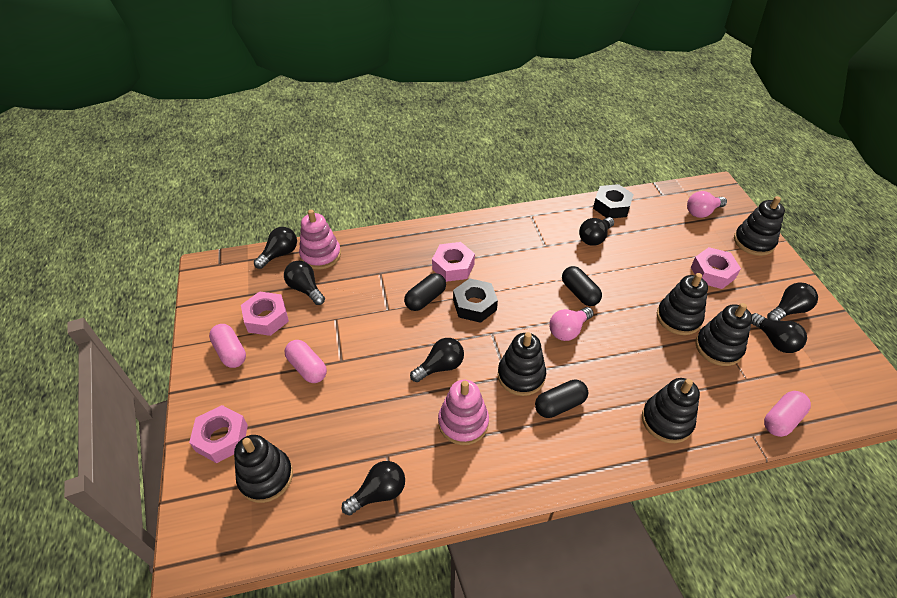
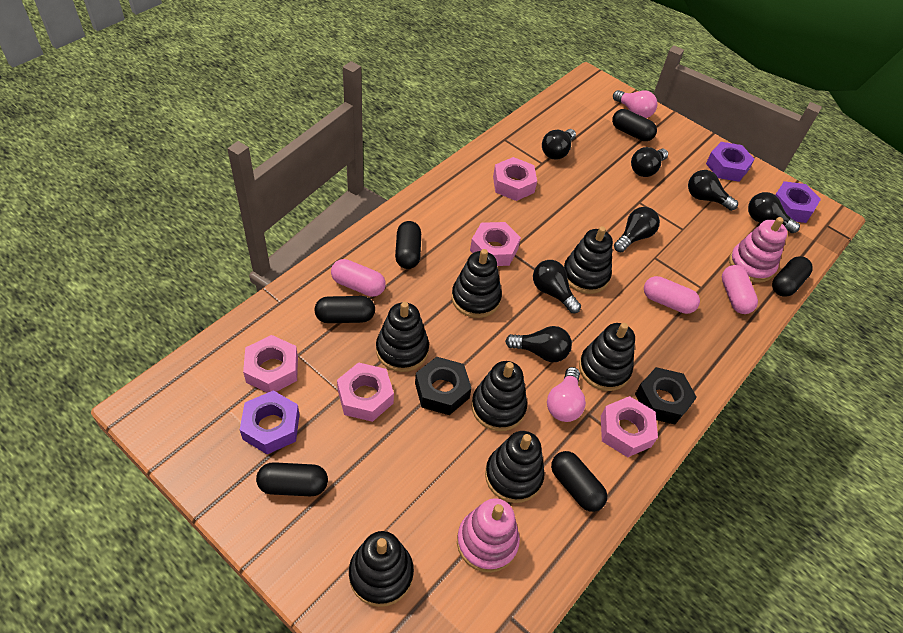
black capsule: 3 -> 6
black stacking toy: 6 -> 7
pink nut: 4 -> 5
purple nut: 0 -> 3

